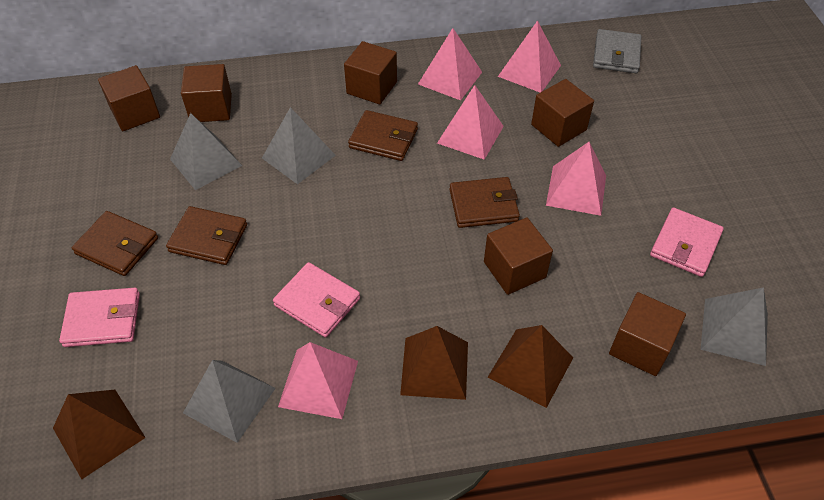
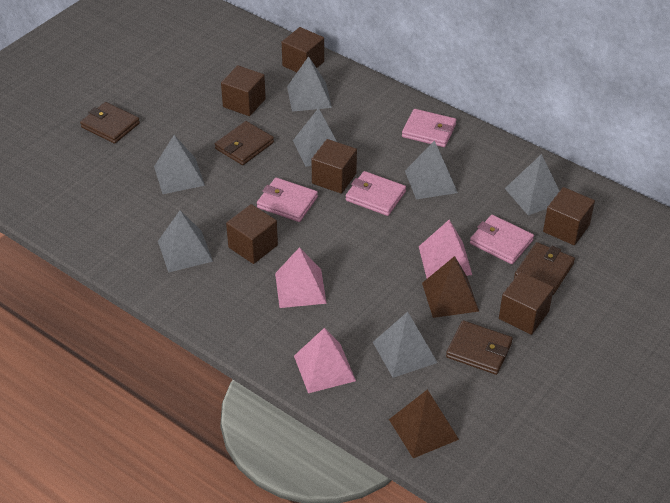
brown pyramid: 3 -> 2
grey pyramid: 4 -> 7
grey wallet: 1 -> 0
pink pyramid: 5 -> 3
pink wallet: 3 -> 4

